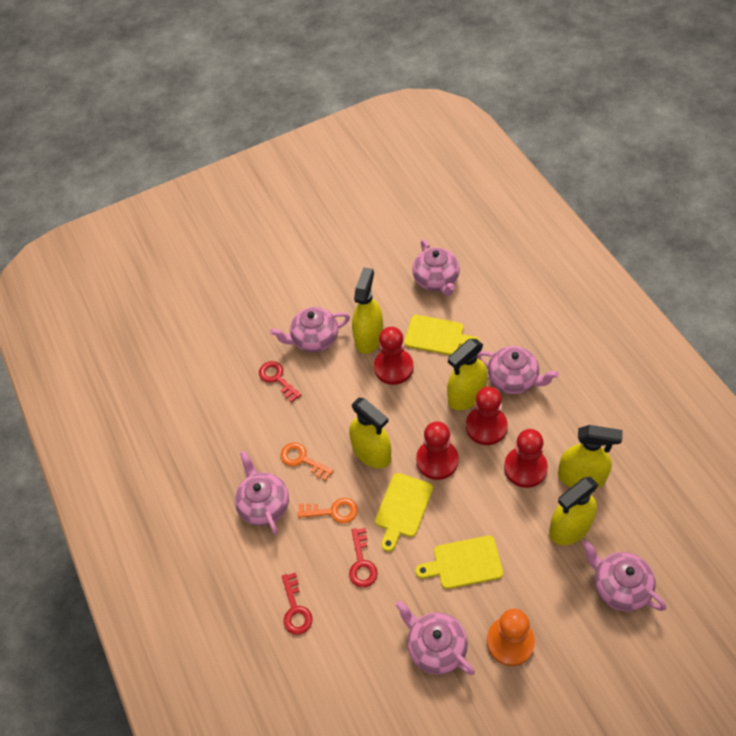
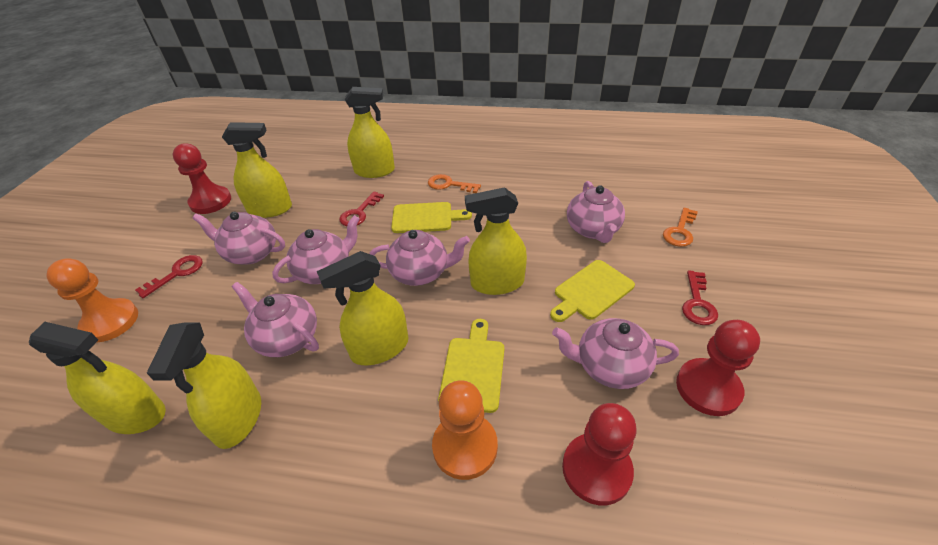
orange pawn: 1 -> 2
red pawn: 4 -> 3
yellow spray bottle: 5 -> 6

